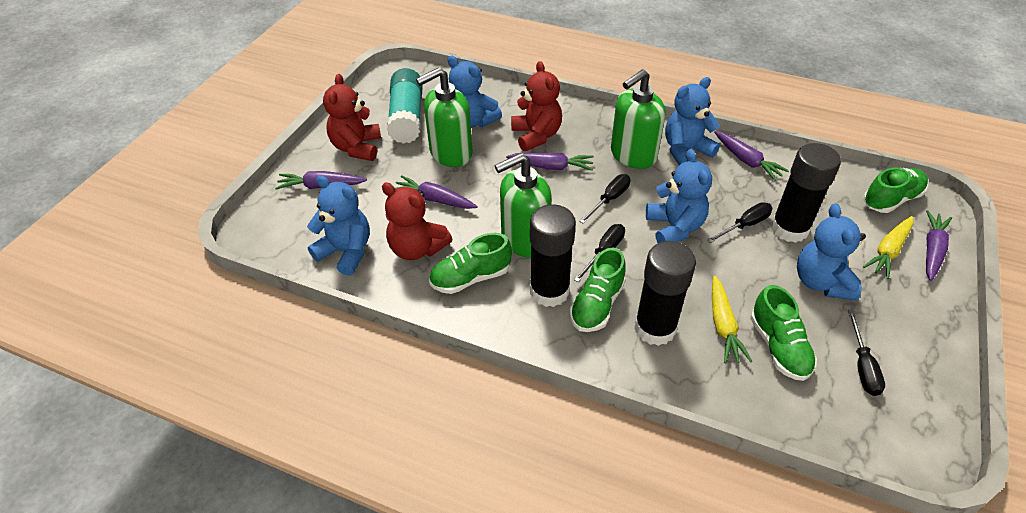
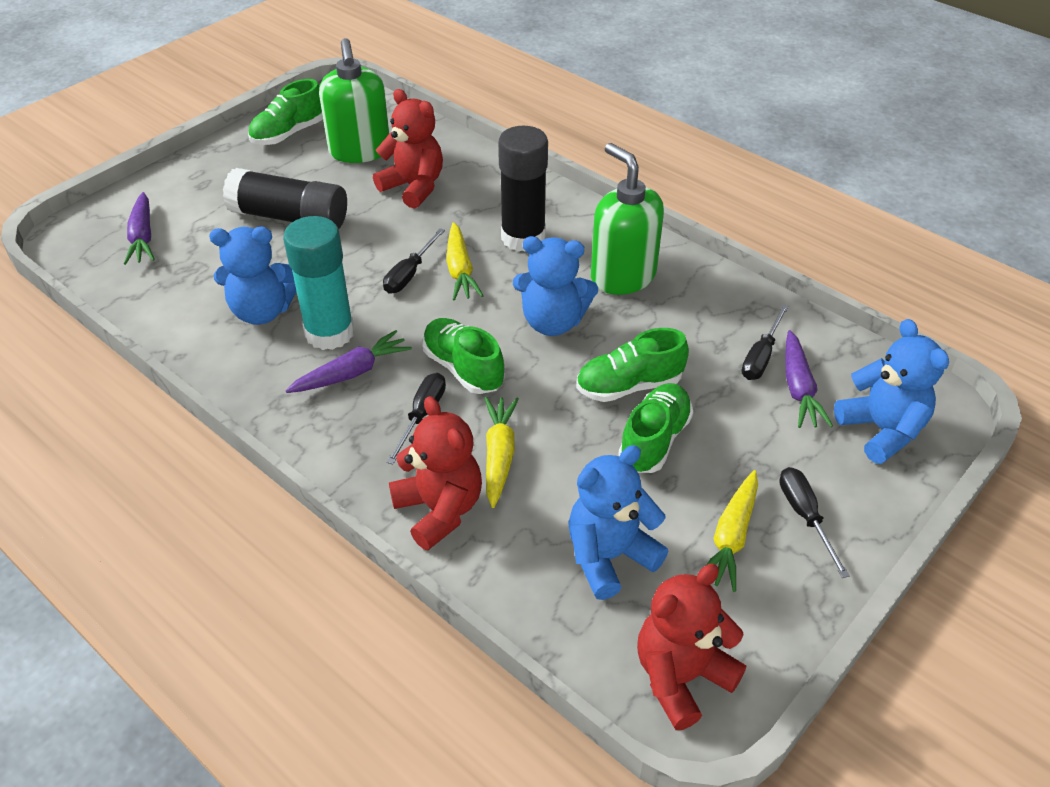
black glue stick: 3 -> 2
blue teddy bear: 5 -> 4
green soap dispenser: 3 -> 2
purple carrot: 5 -> 3
yellow carrot: 2 -> 3

